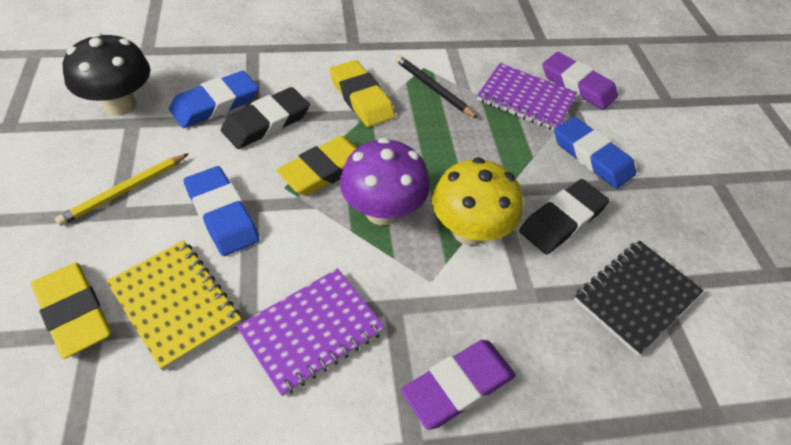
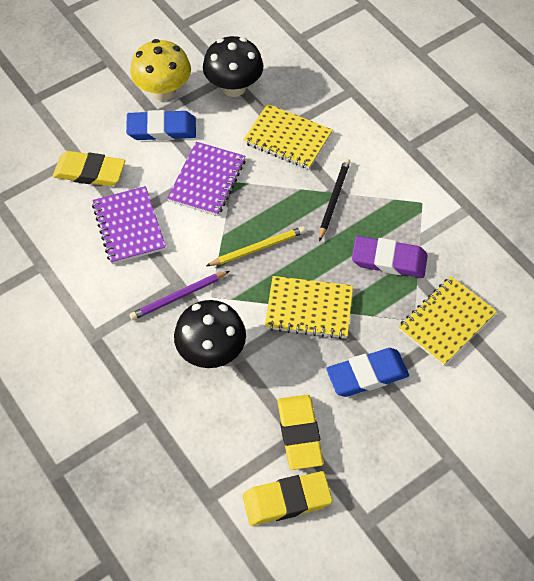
black eraser: 2 -> 0
black mushroom: 1 -> 2
black notebook: 1 -> 0
blue eraser: 3 -> 2
purple eraser: 2 -> 1
purple mushroom: 1 -> 0
purple pencil: 0 -> 1
yellow notebook: 1 -> 3

